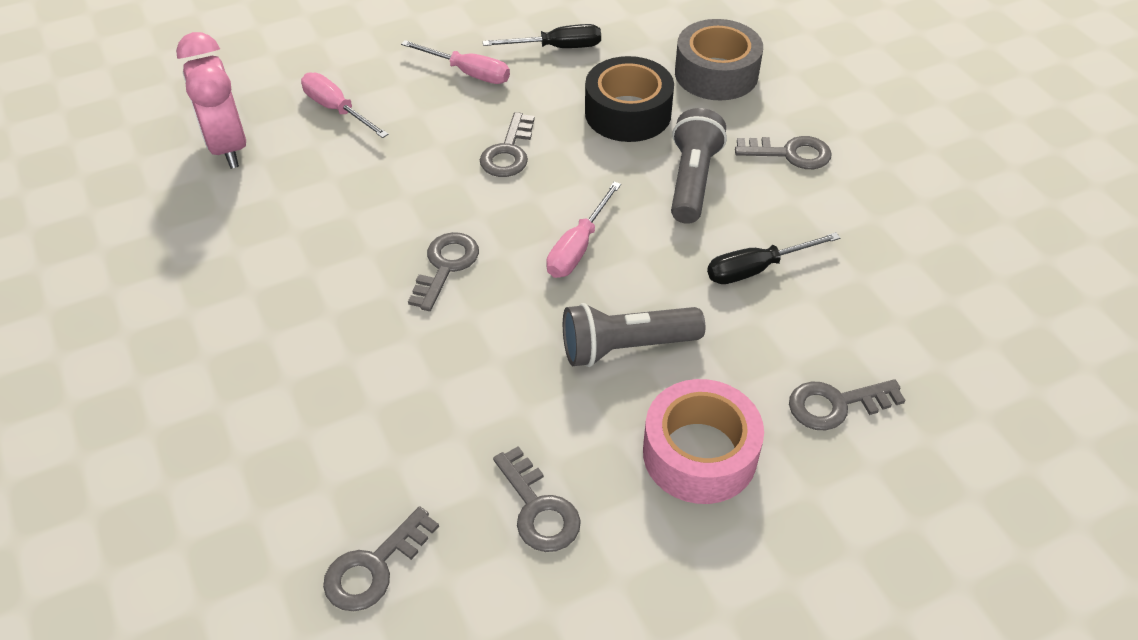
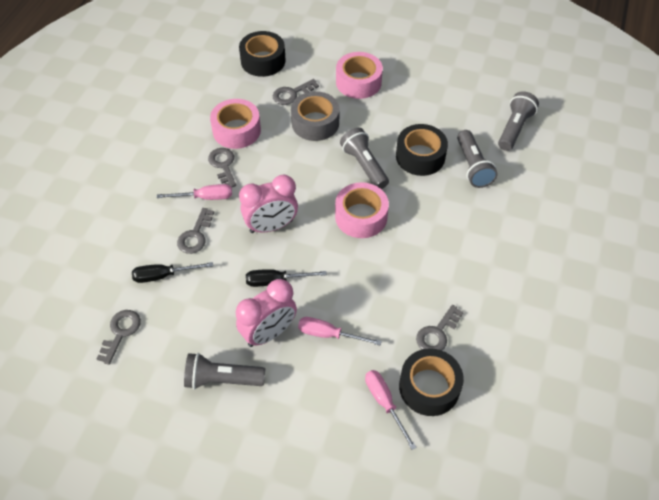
black tape: 1 -> 3
grey flashlight: 2 -> 4
grey key: 6 -> 5
pink clock: 1 -> 2
pink tape: 1 -> 3

